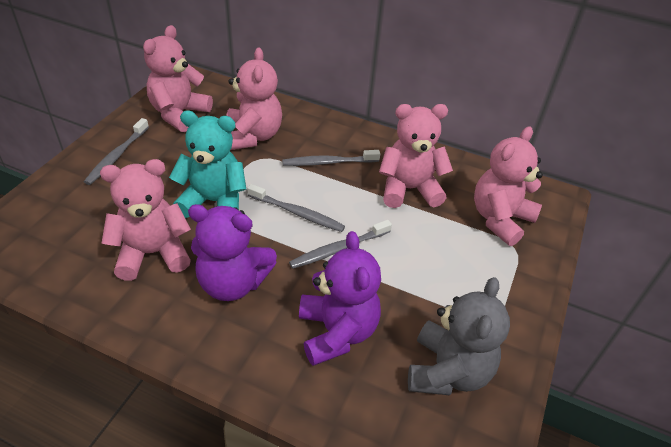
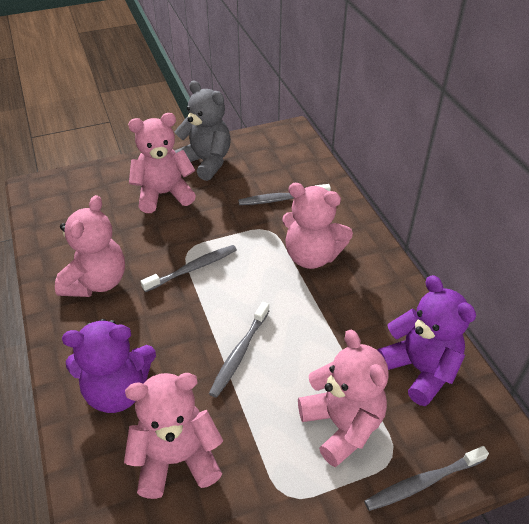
turquoise teddy bear: 1 -> 0

